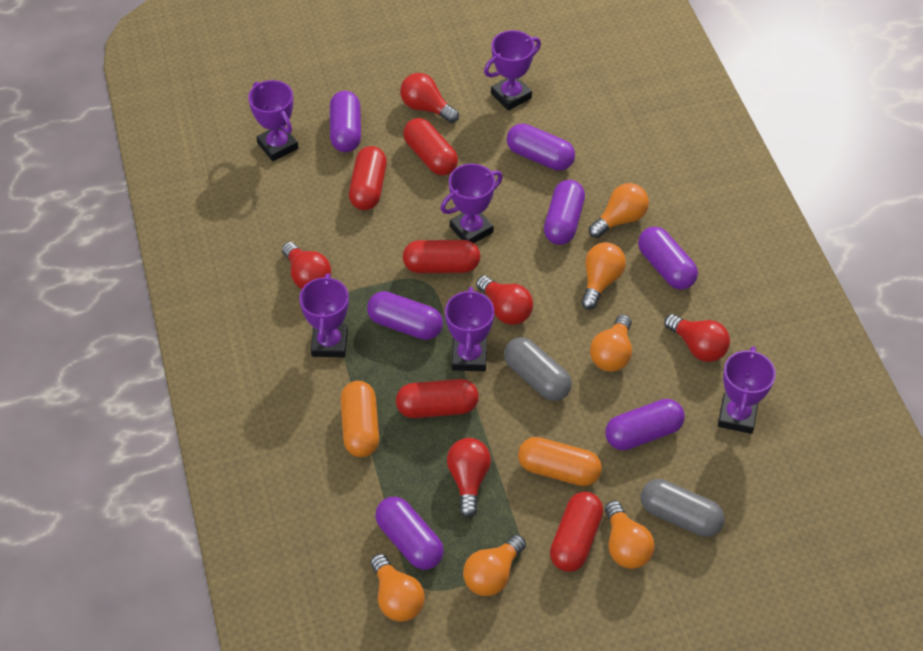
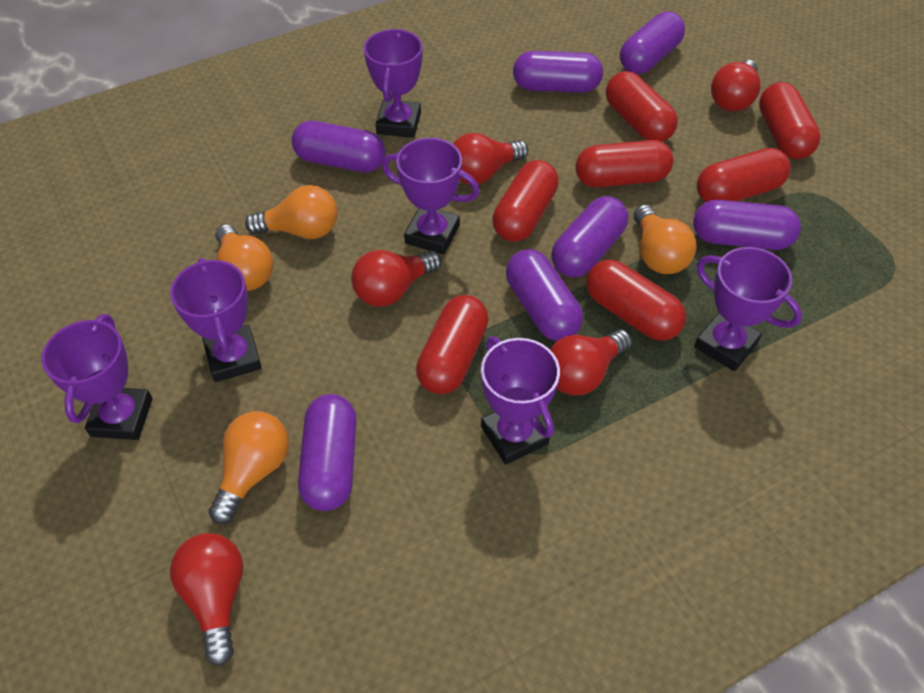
grey capsule: 2 -> 0
orange capsule: 2 -> 0
orange light bulb: 6 -> 4
red capsule: 5 -> 7

